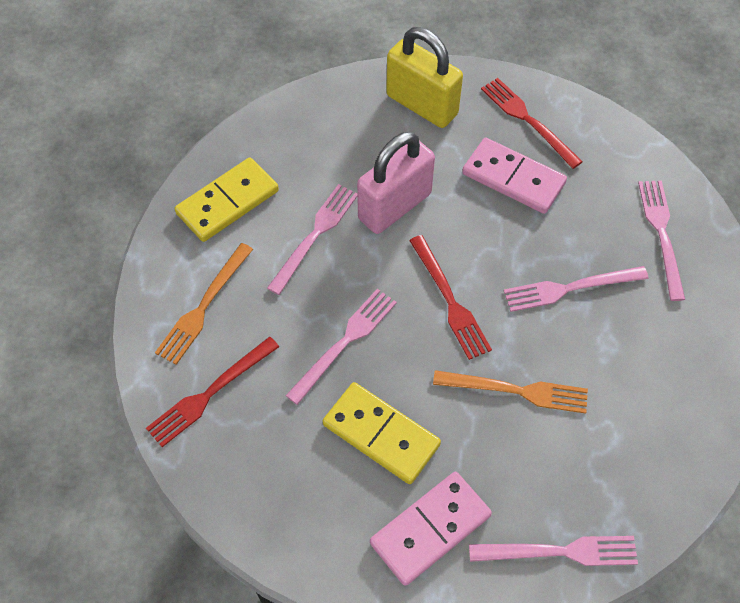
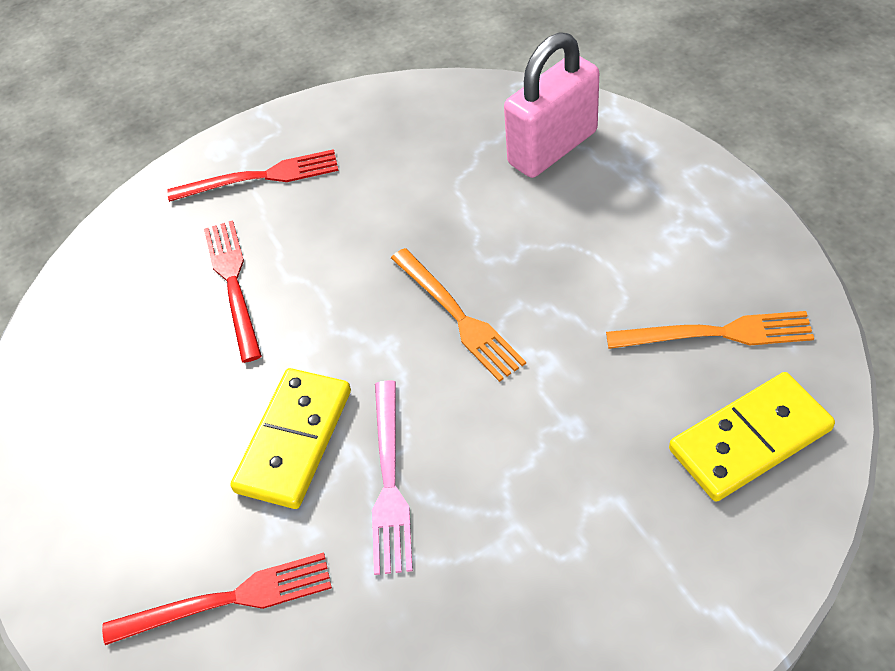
pink domino: 2 -> 0
pink fork: 5 -> 1
yellow padlock: 1 -> 0

